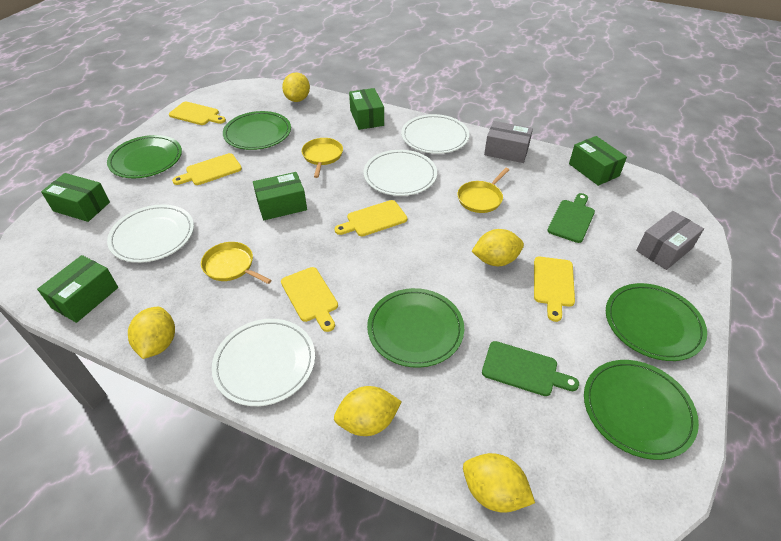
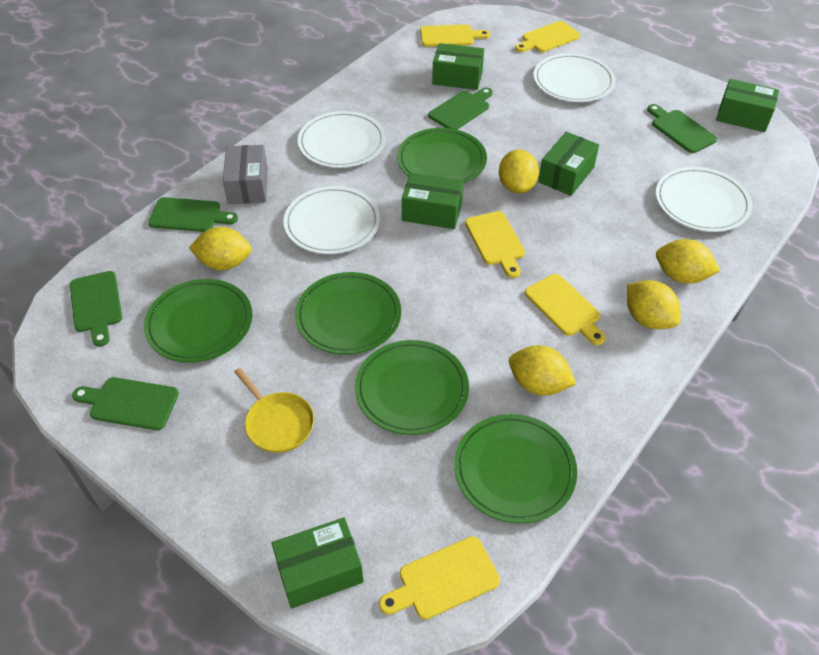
green cutting board: 2 -> 5
grey box: 2 -> 1
yellow pan: 3 -> 1

